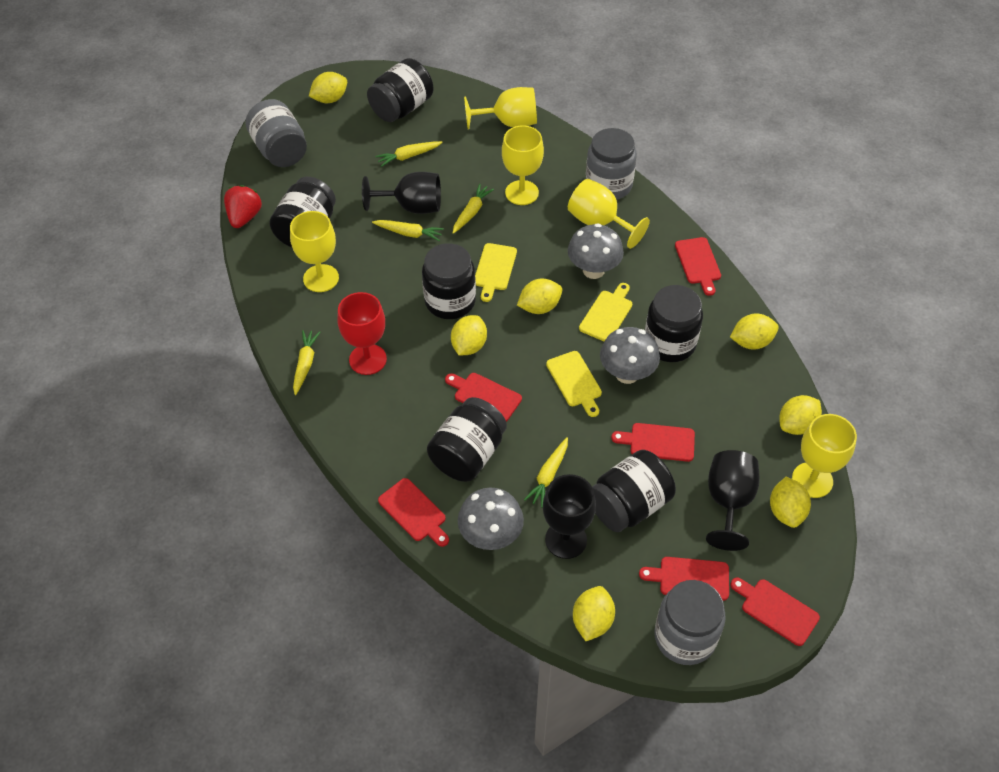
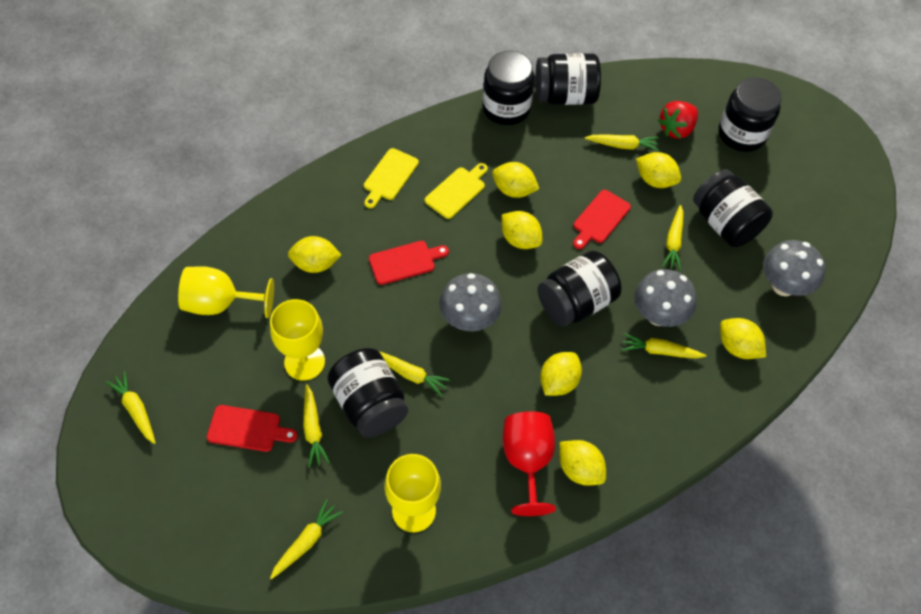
black goblet: 3 -> 0
grey jar: 3 -> 0
red cutting board: 6 -> 3
yellow carrot: 5 -> 7
yellow cutting board: 3 -> 2
yellow goblet: 5 -> 3

